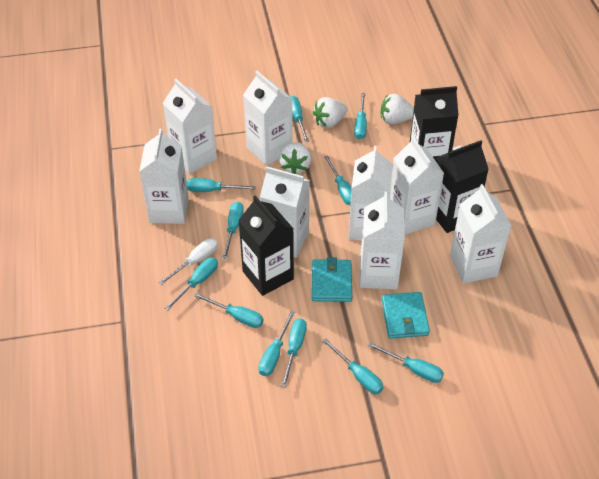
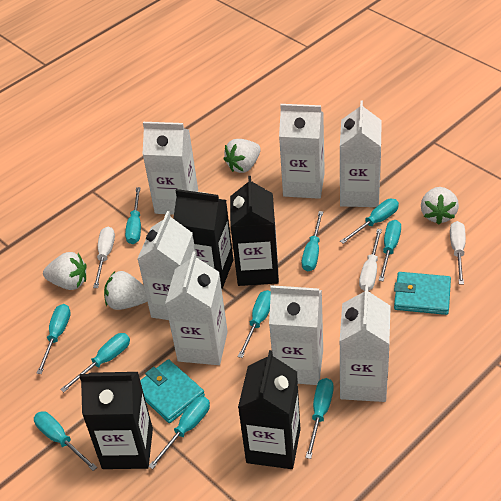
black carton: 3 -> 4
turquoise screwdriver: 11 -> 10
white carton: 8 -> 7
white screwdriver: 1 -> 3
white strawberry: 3 -> 4

